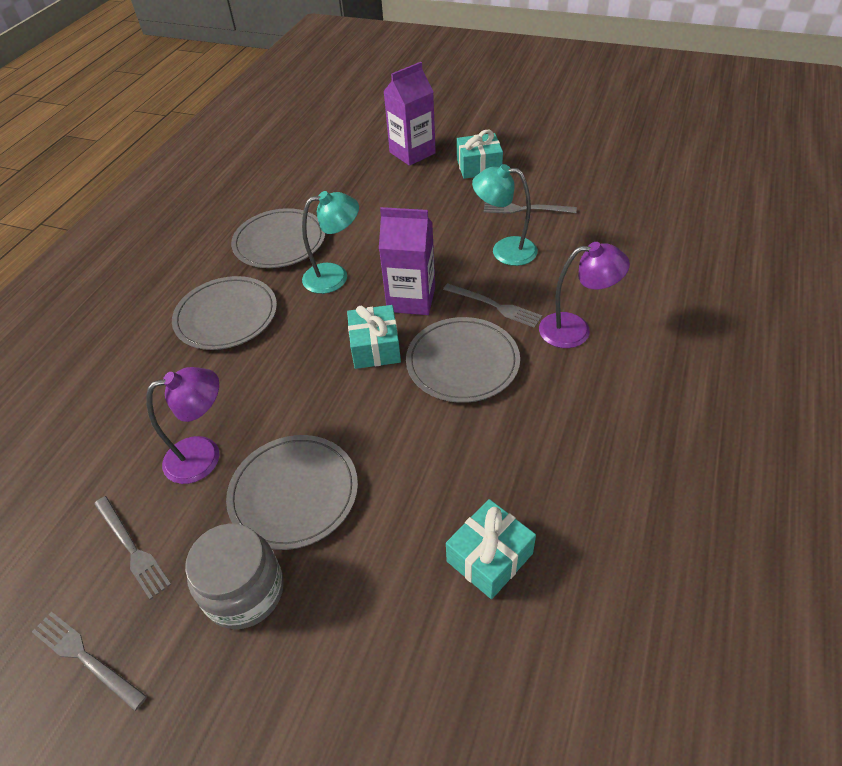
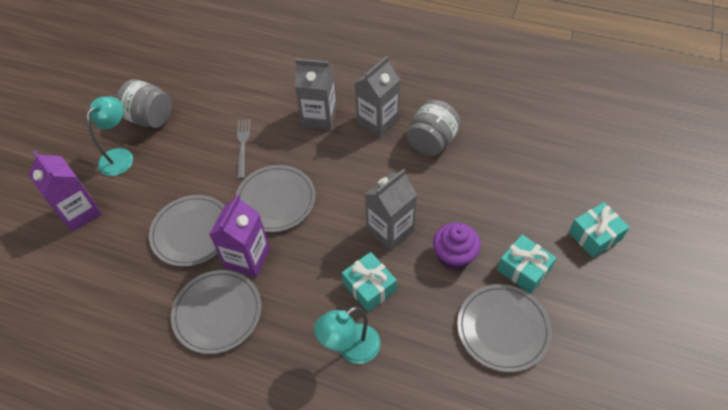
grey carton: 0 -> 3
grey fork: 4 -> 1
grey jar: 1 -> 2
purple cupcake: 0 -> 1
purple lamp: 2 -> 0

